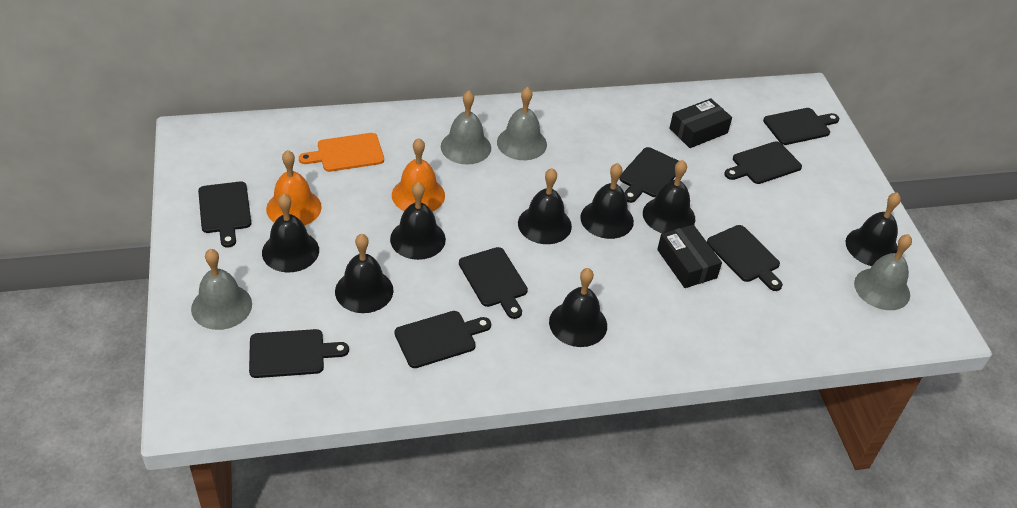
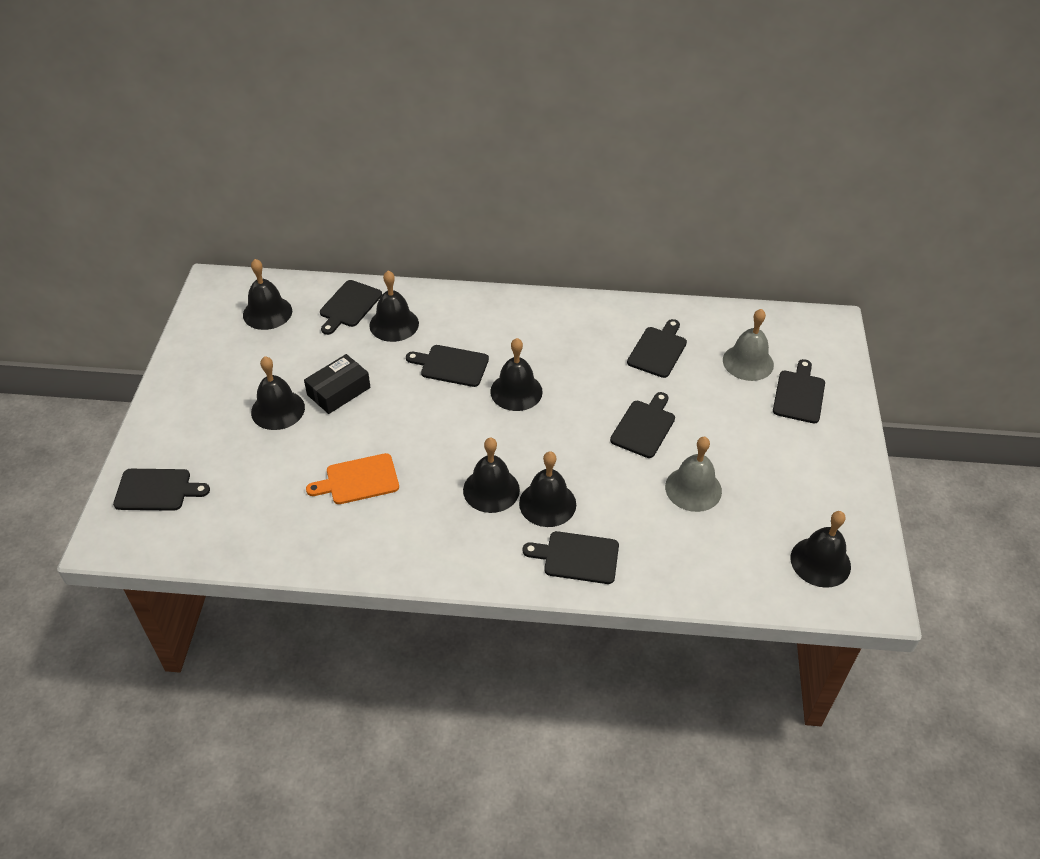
black bell: 8 -> 7
black box: 2 -> 1
black cutting board: 8 -> 7
grey bell: 4 -> 2
orange bell: 2 -> 0

